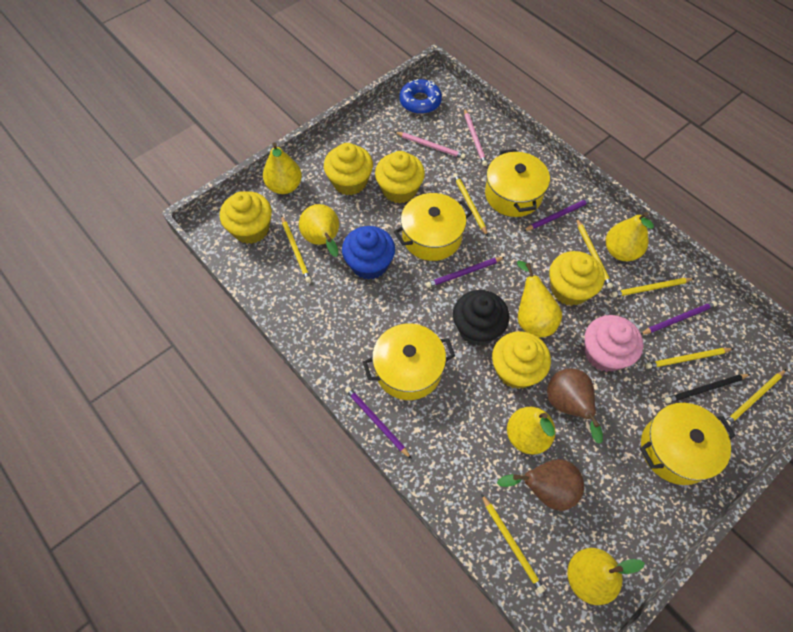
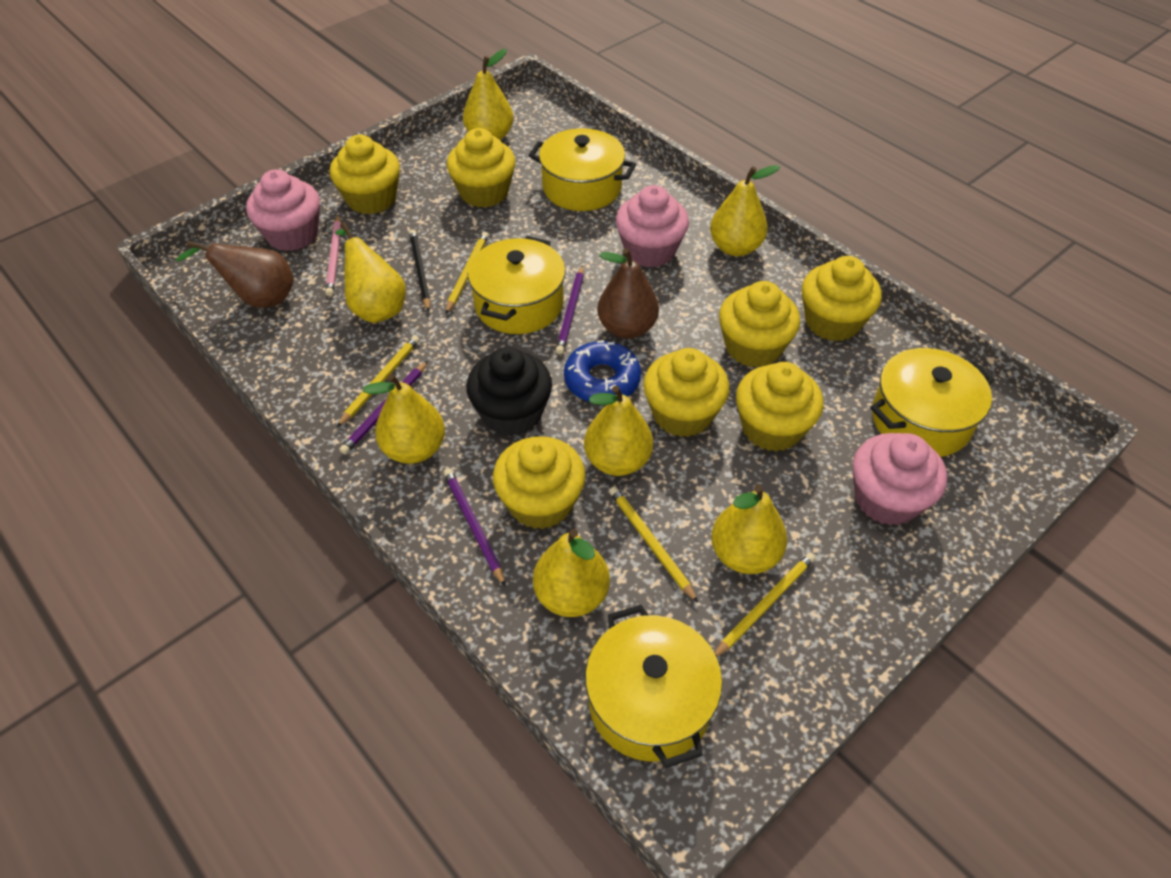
blue cupcake: 1 -> 0
pink cupcake: 1 -> 3
pink pencil: 2 -> 1
purple pencil: 4 -> 3
yellow cupcake: 5 -> 7
yellow pear: 6 -> 7
yellow pencil: 7 -> 4

